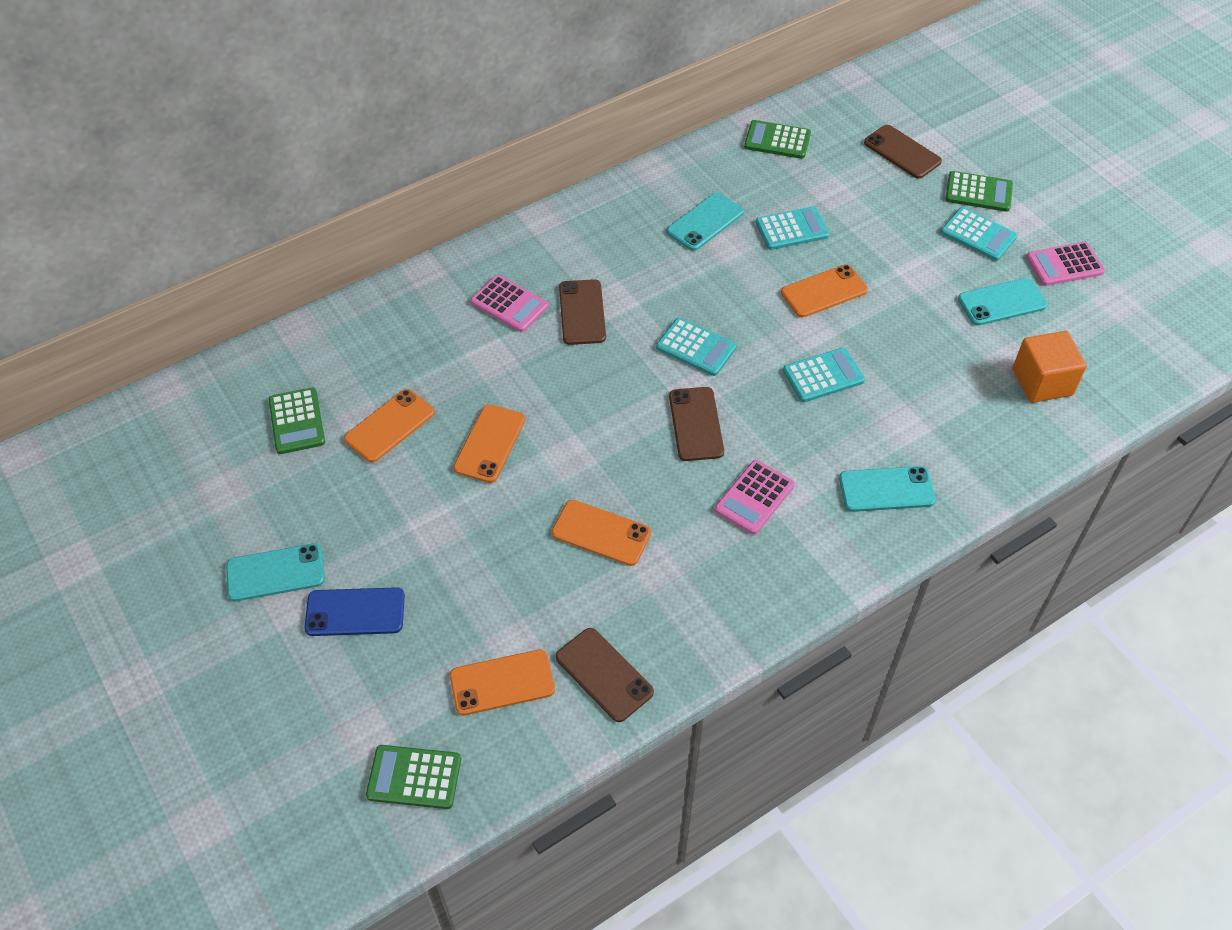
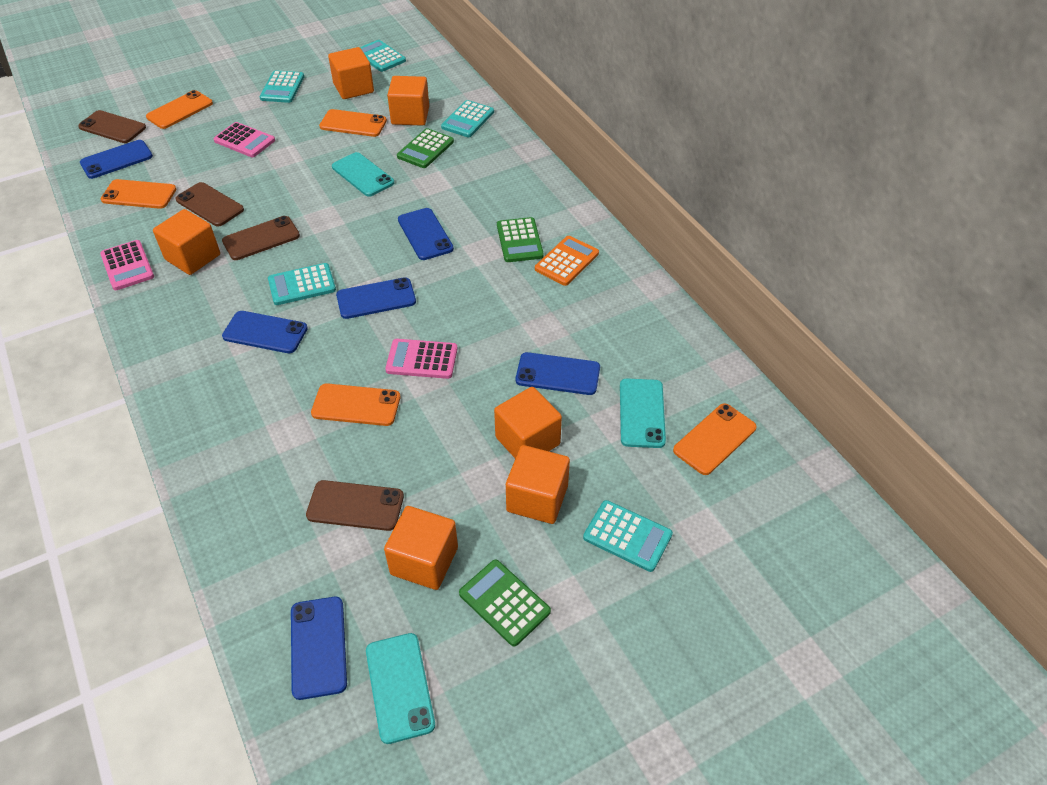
blue phone: 1 -> 6
green calculator: 4 -> 3
orange calculator: 0 -> 1
orange cube: 1 -> 6
turquoise calculator: 4 -> 5
turquoise phone: 4 -> 3

